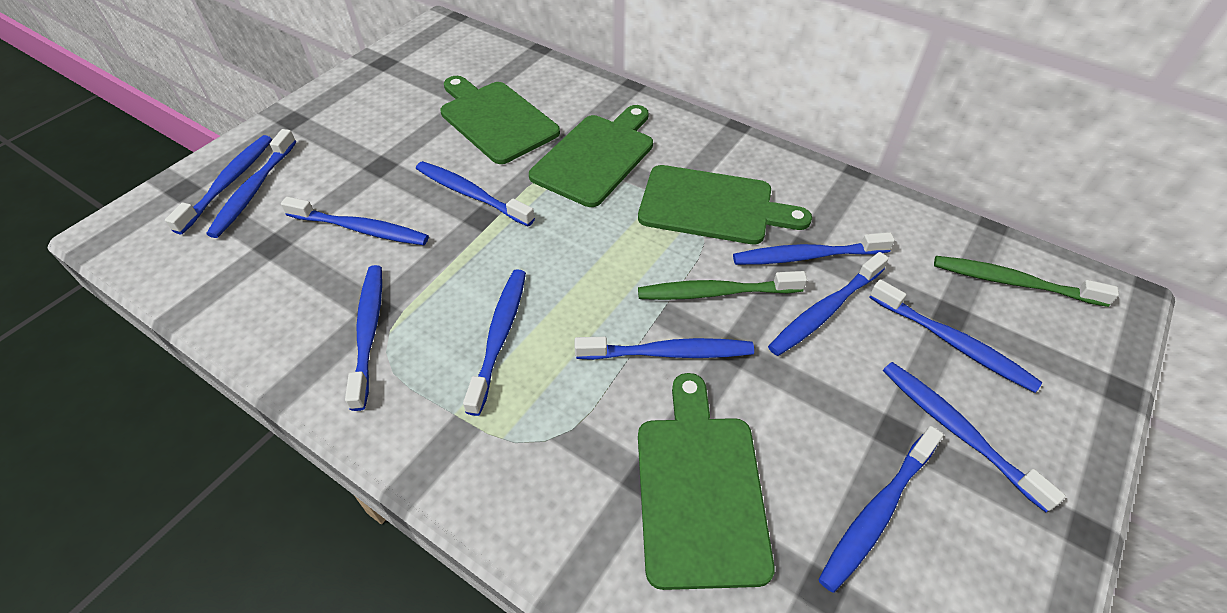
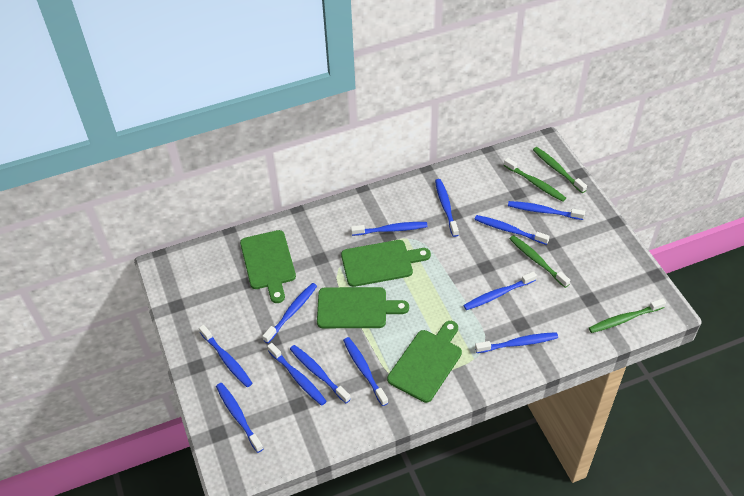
green toothbrush: 2 -> 4

